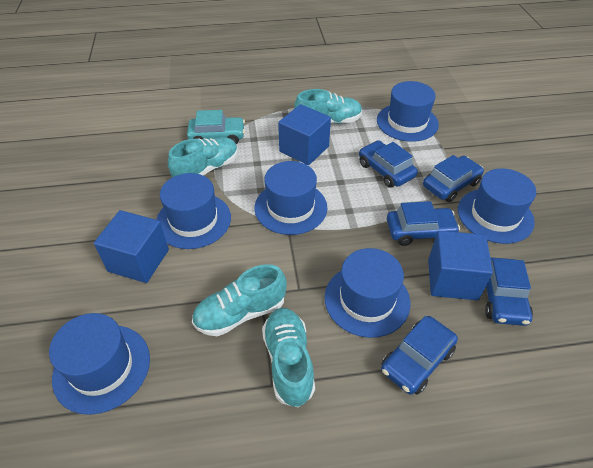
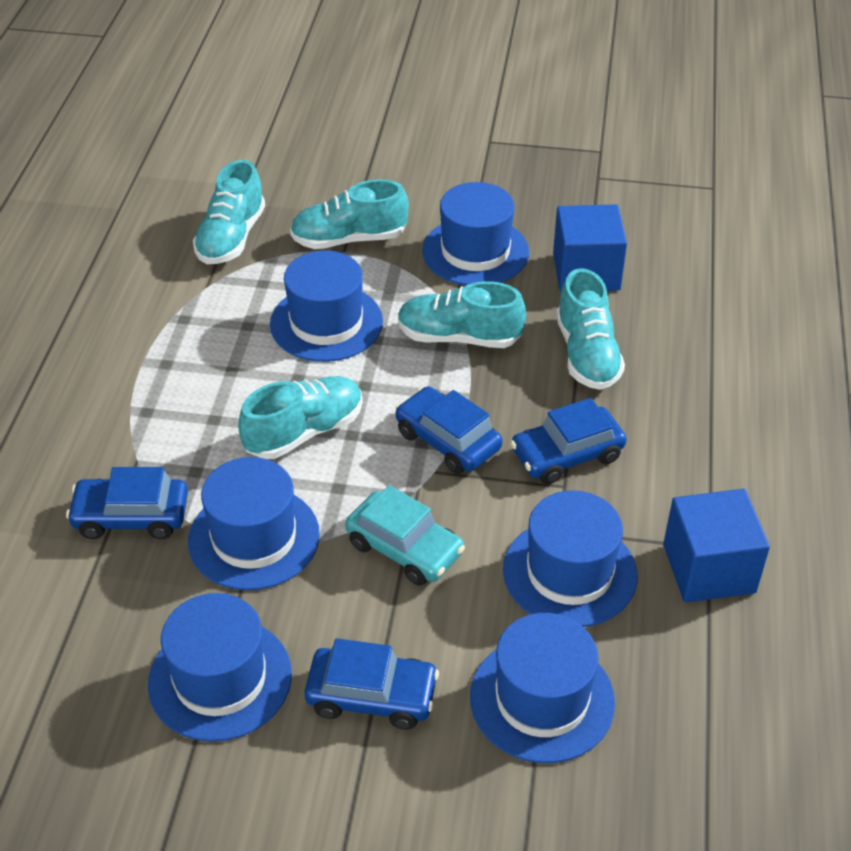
blue car: 5 -> 4
blue cube: 3 -> 2
turquoise shoe: 4 -> 5

